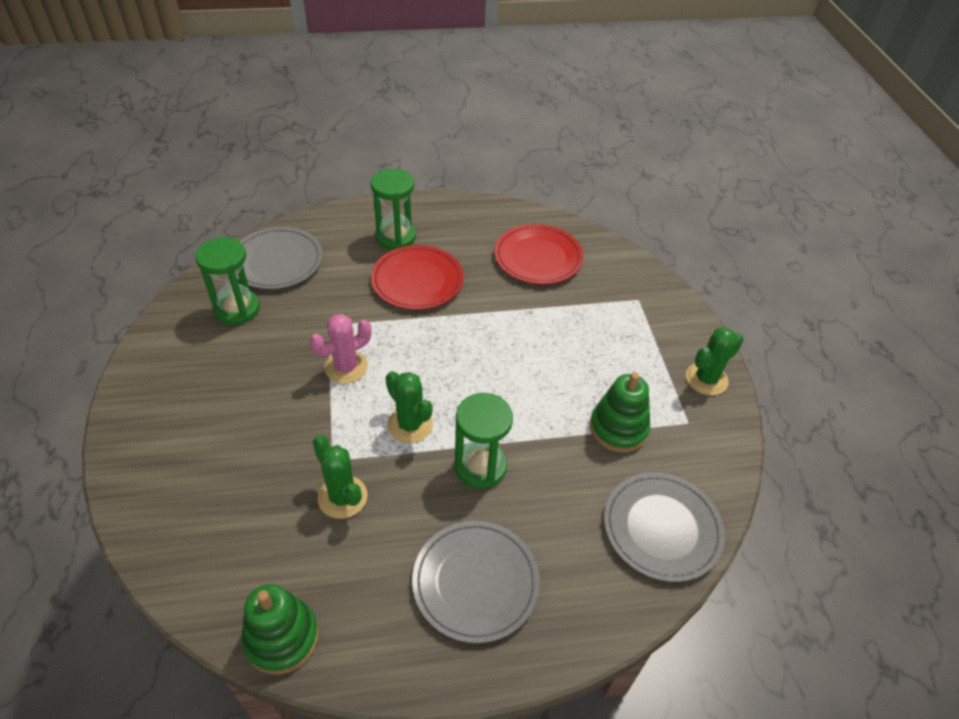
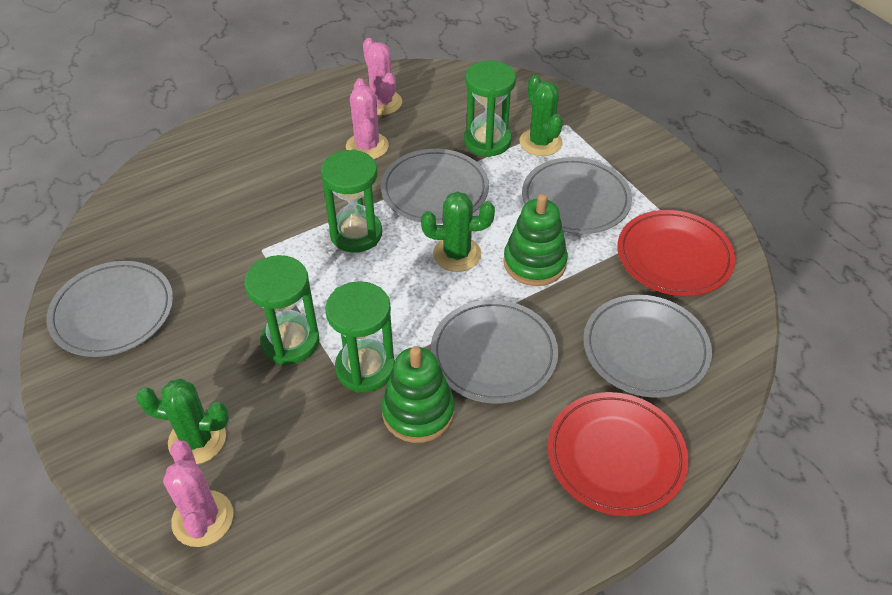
green hourglass: 3 -> 4
grey plate: 3 -> 5
pink cactus: 1 -> 3

